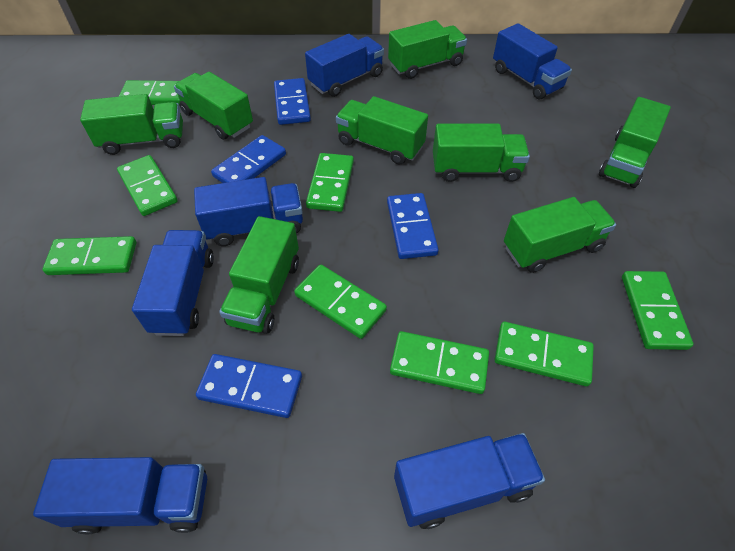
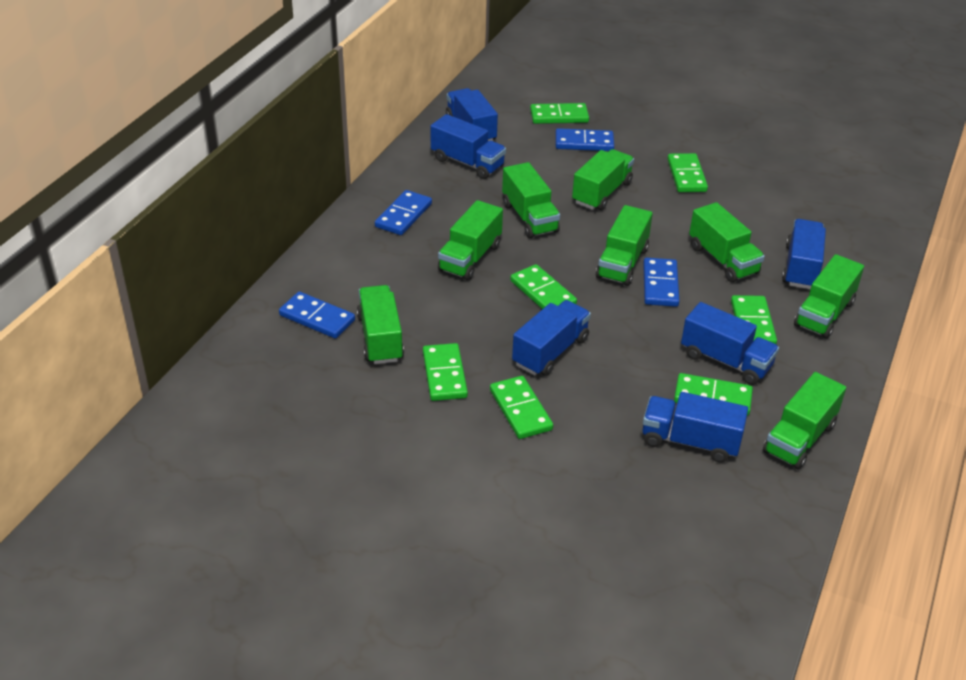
green domino: 8 -> 7

